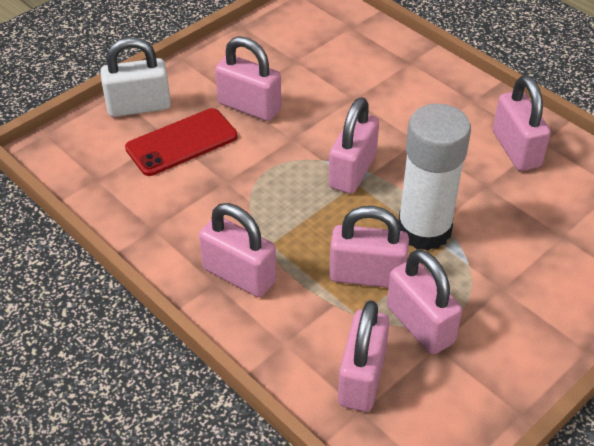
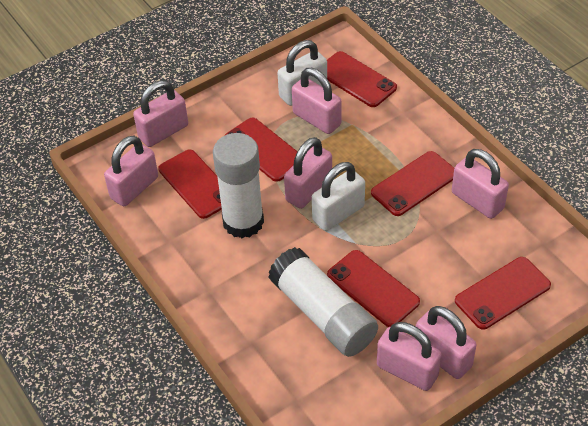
red phone: 1 -> 6
white glue stick: 1 -> 2
white padlock: 1 -> 2

